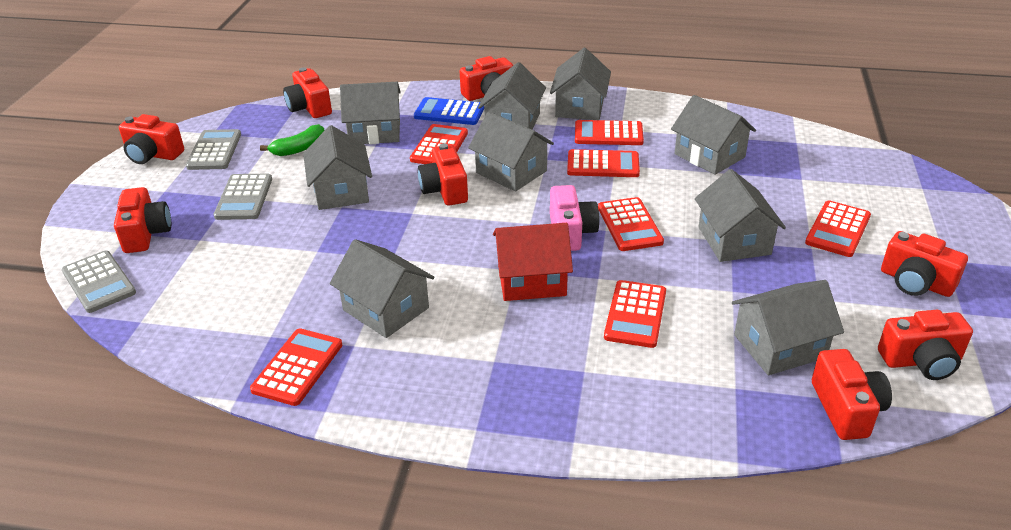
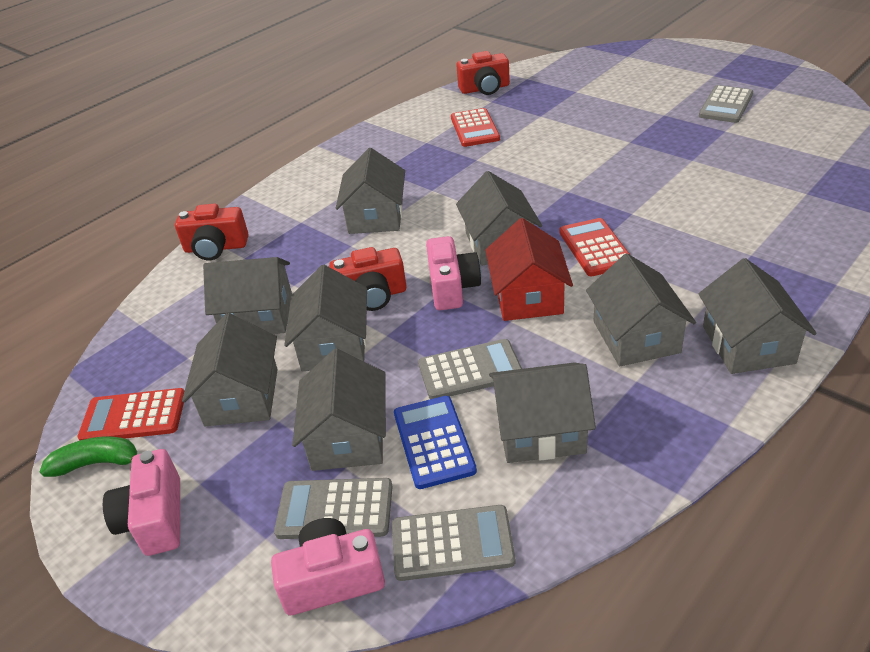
grey calculator: 3 -> 4
pink camera: 1 -> 3
red calculator: 7 -> 3
red camera: 8 -> 3

